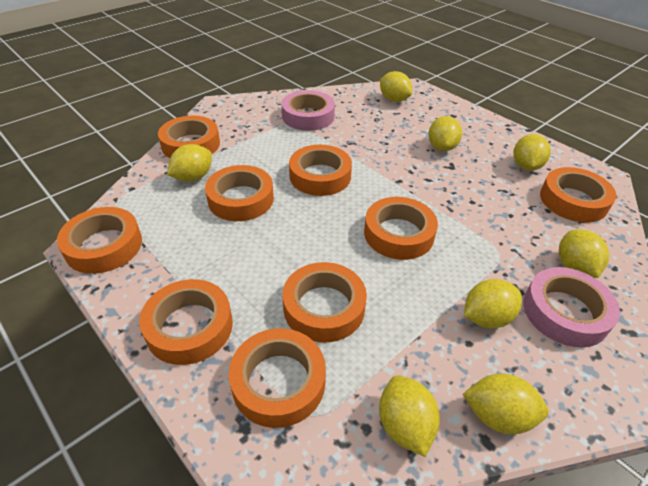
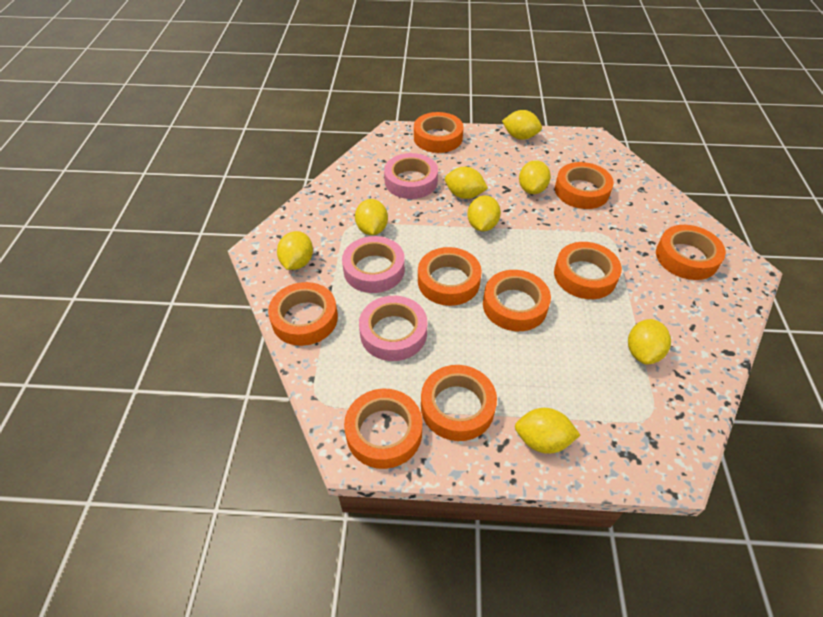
pink tape: 2 -> 3

